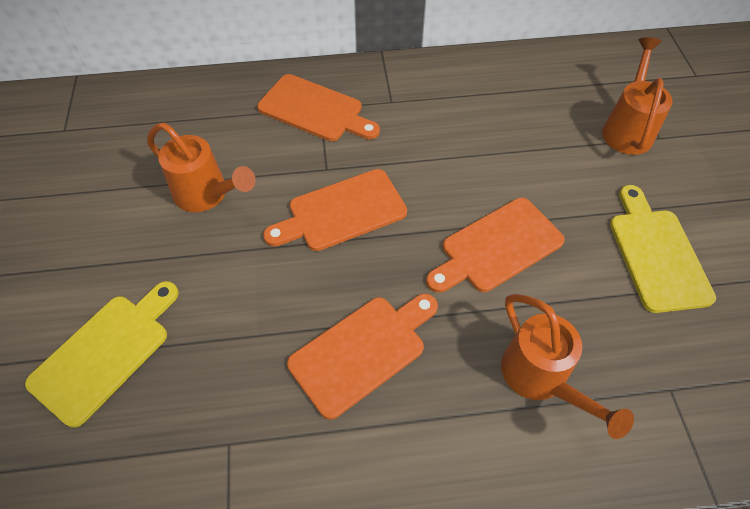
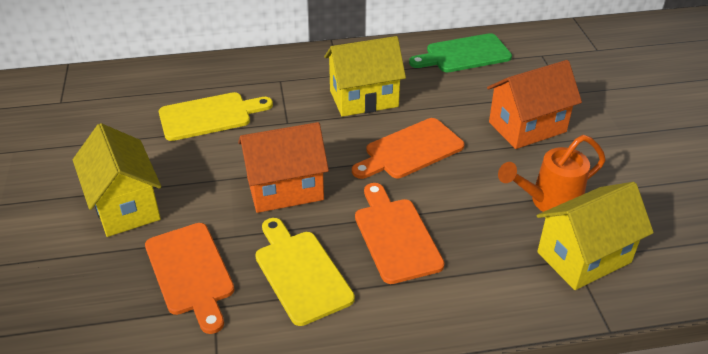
green cutting board: 0 -> 1
orange cutting board: 4 -> 3
orange house: 0 -> 2
orange watering can: 3 -> 1
yellow house: 0 -> 3

